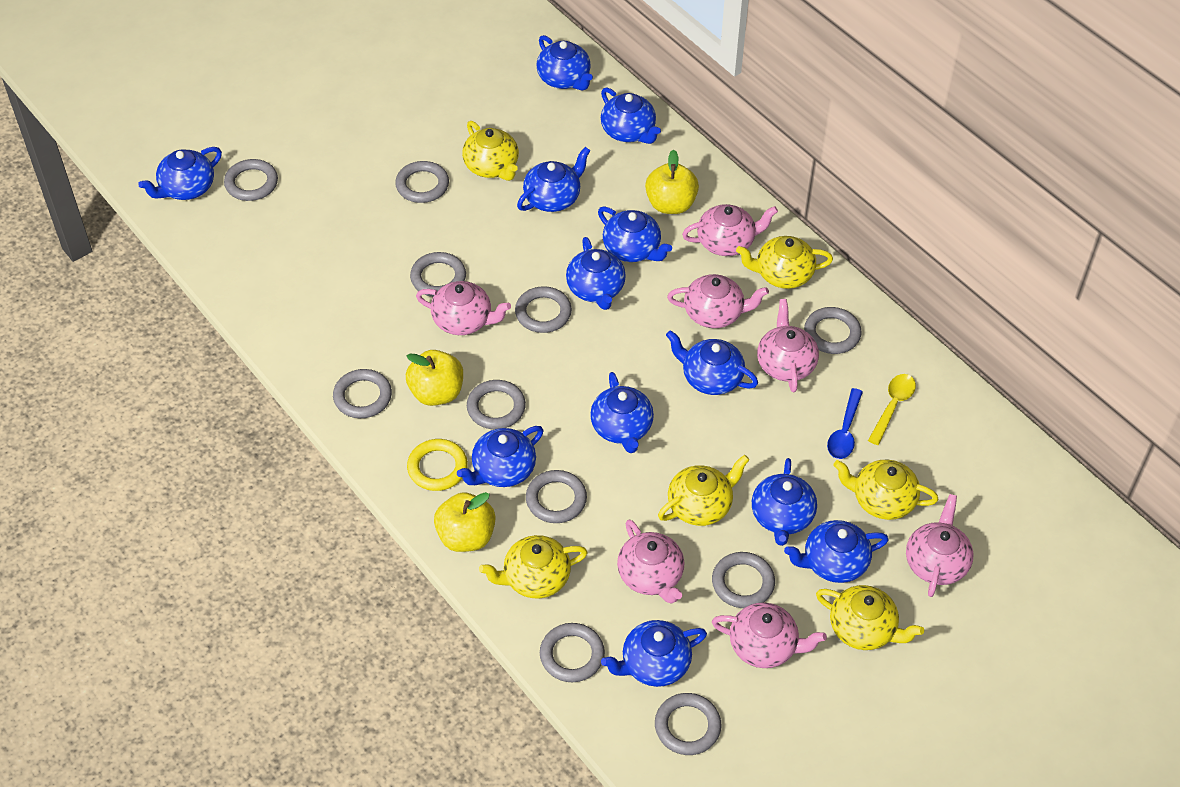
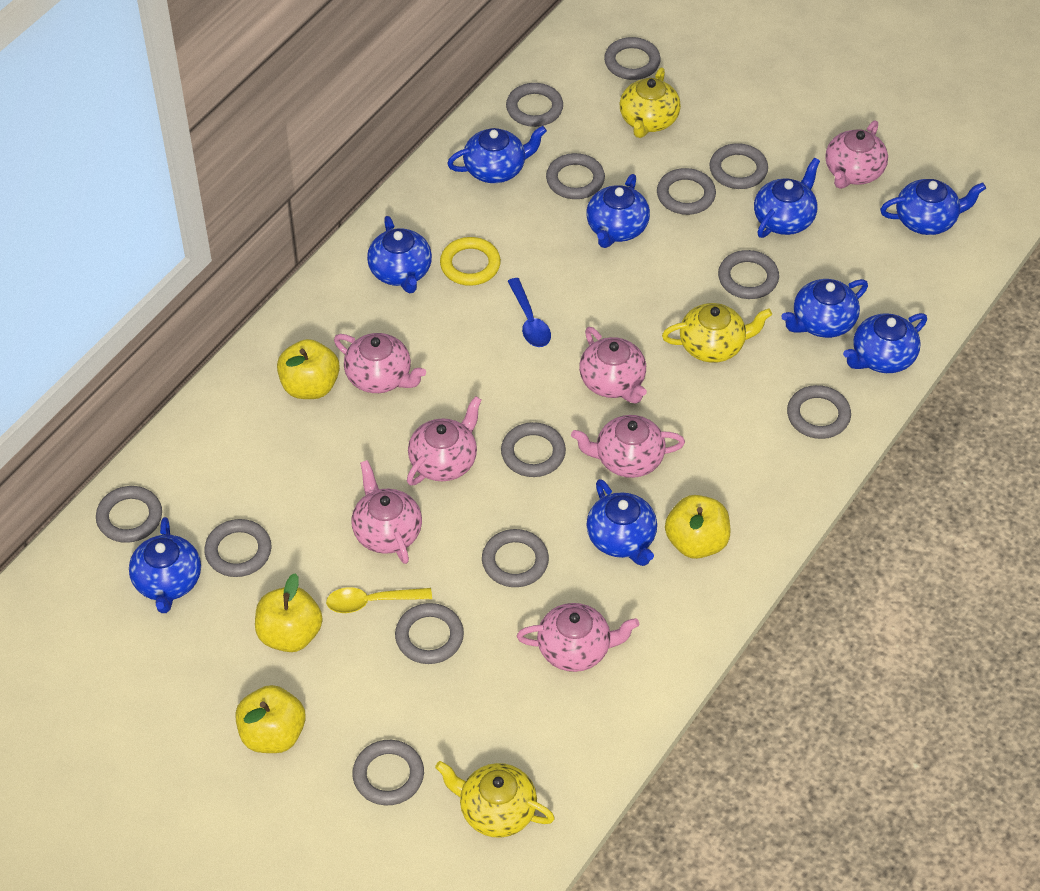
blue teapot: 12 -> 9
grey ring: 11 -> 13
yellow apple: 3 -> 4
yellow teapot: 6 -> 3

